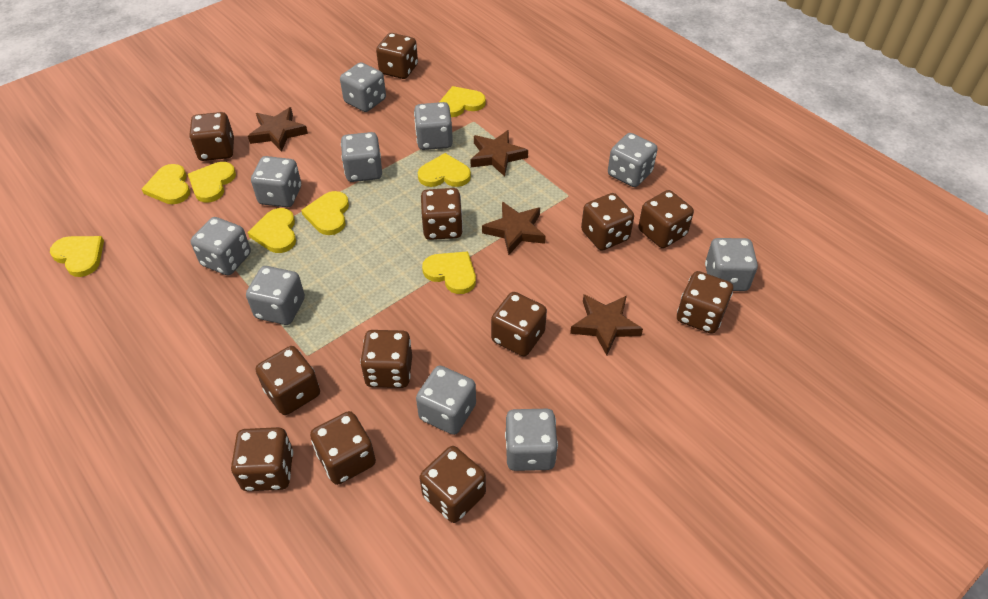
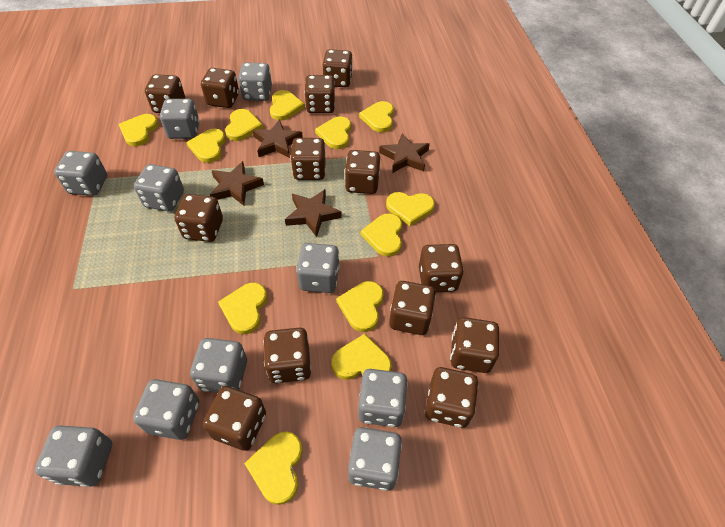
brown dice: 12 -> 13
yellow heart: 8 -> 12

